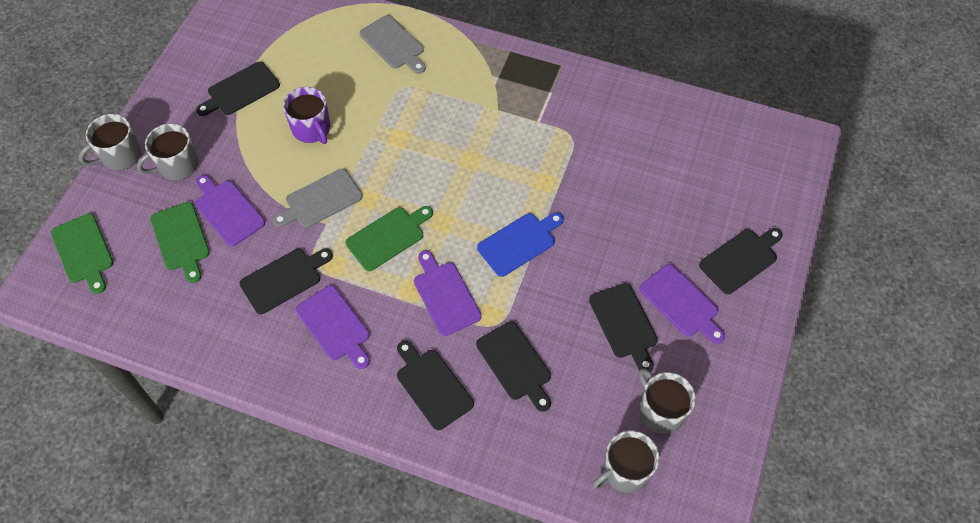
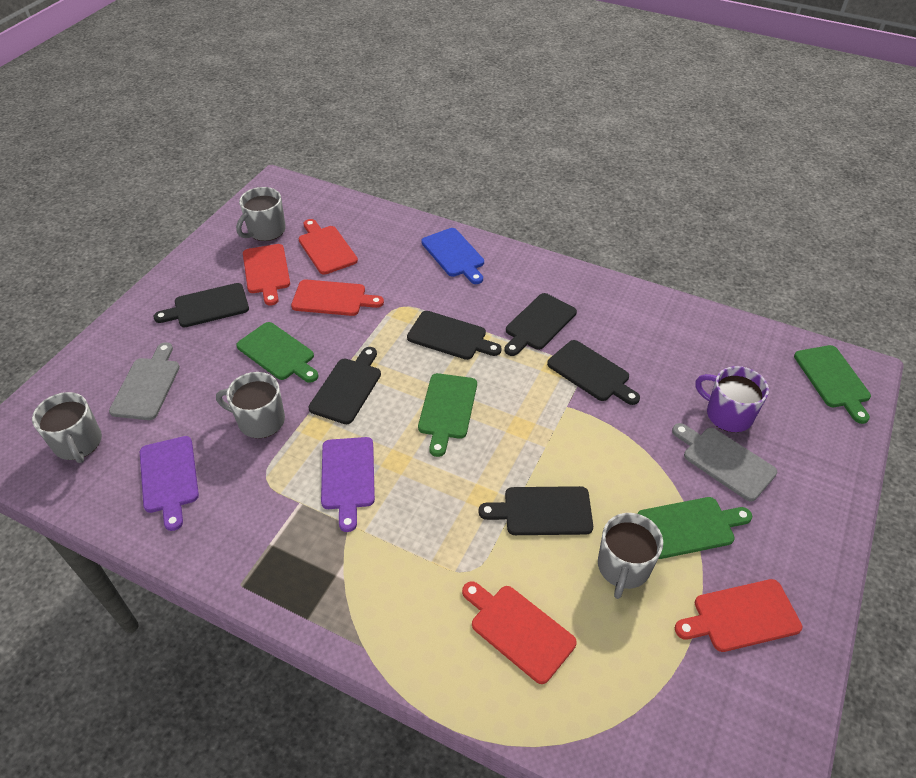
green cutting board: 3 -> 4
purple cutting board: 4 -> 2
red cutting board: 0 -> 5

